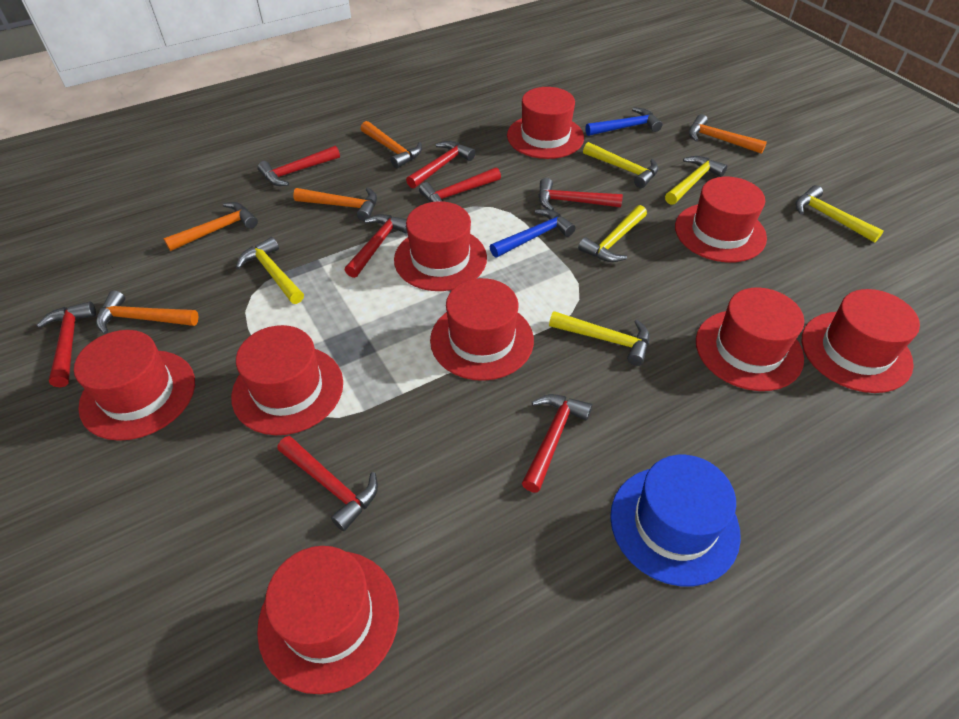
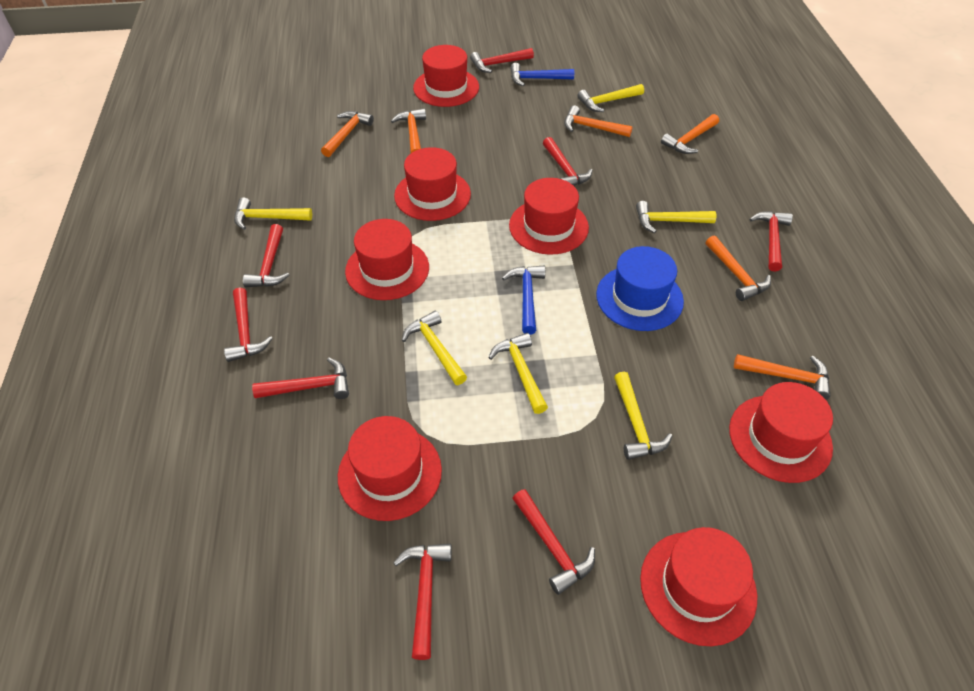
orange hammer: 5 -> 6
red hat: 9 -> 7

